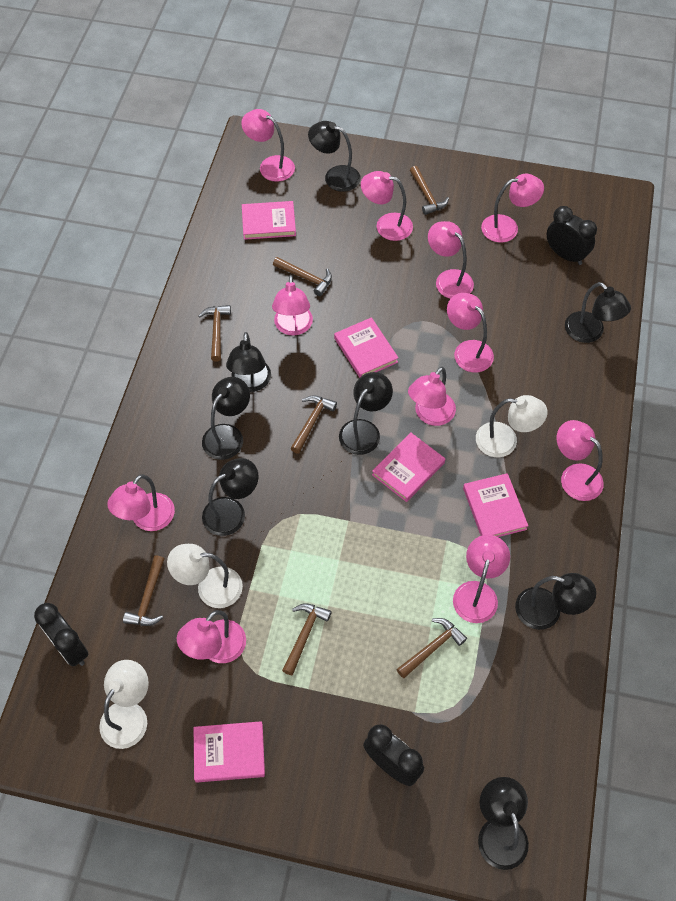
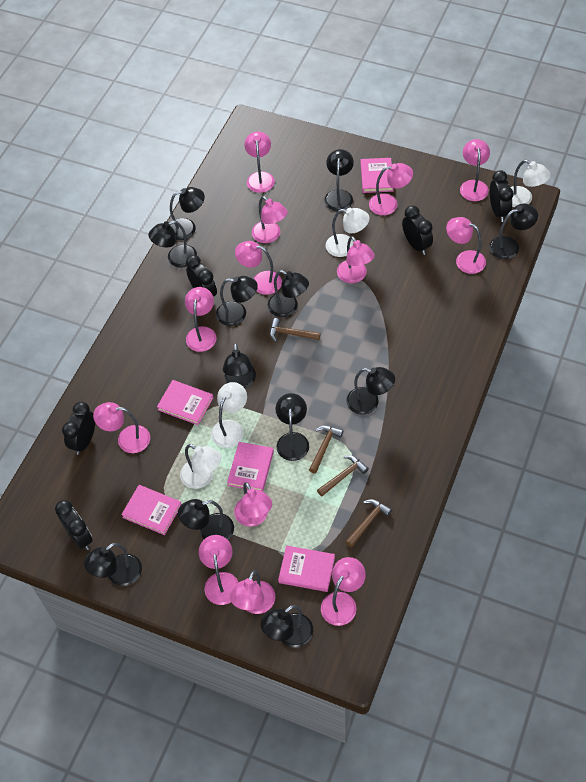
black clock: 3 -> 5
black lamp: 8 -> 12
brown hammer: 7 -> 4
pink lamp: 11 -> 13
white lamp: 3 -> 4

